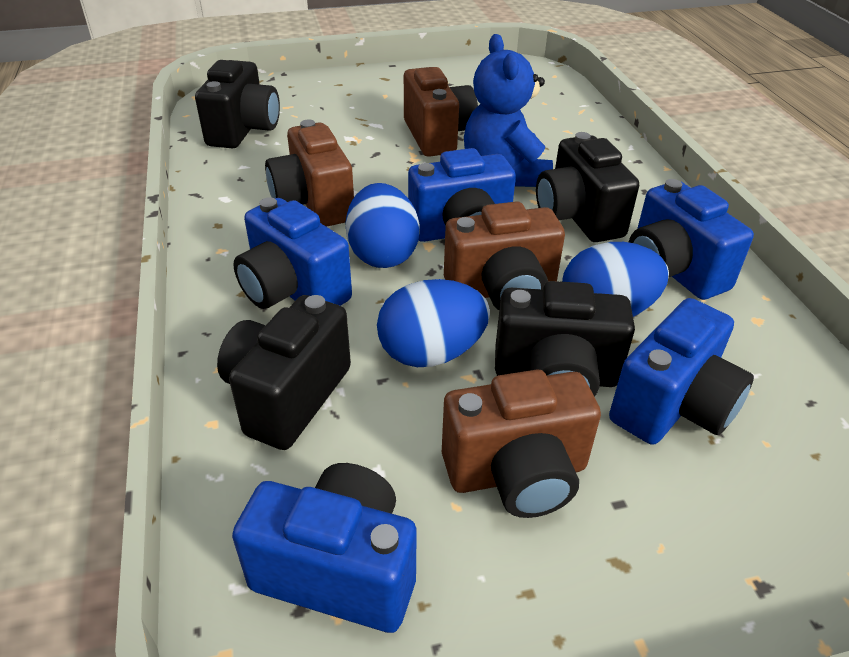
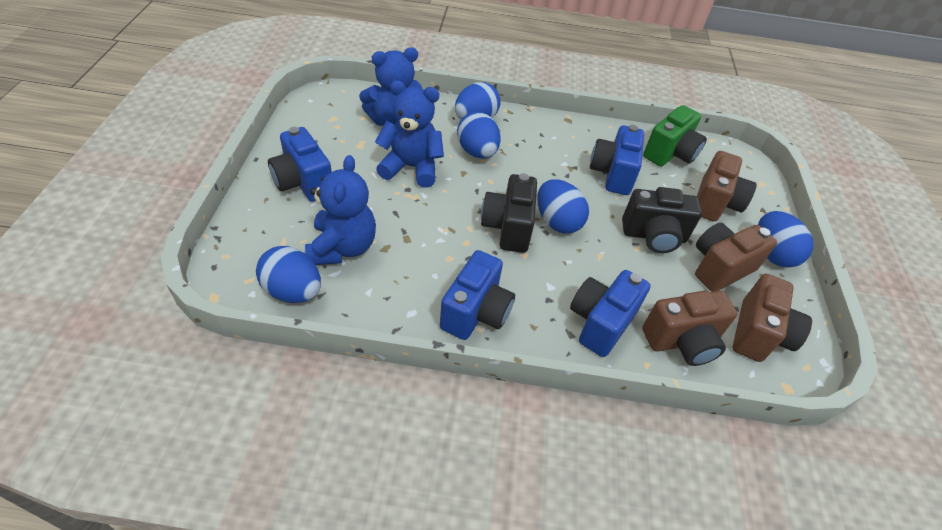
black camera: 4 -> 2
blue camera: 5 -> 4
blue egg: 3 -> 5
blue teddy bear: 1 -> 3
green camera: 0 -> 1

